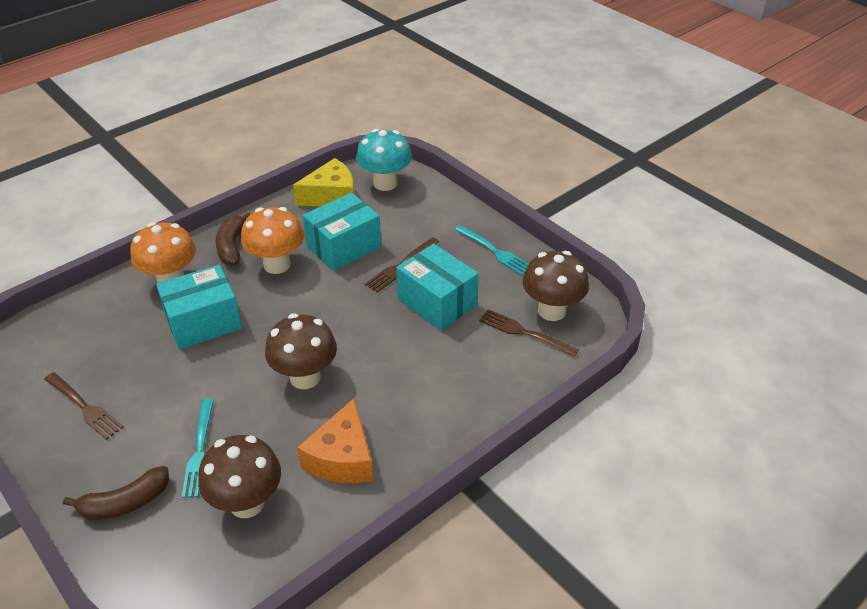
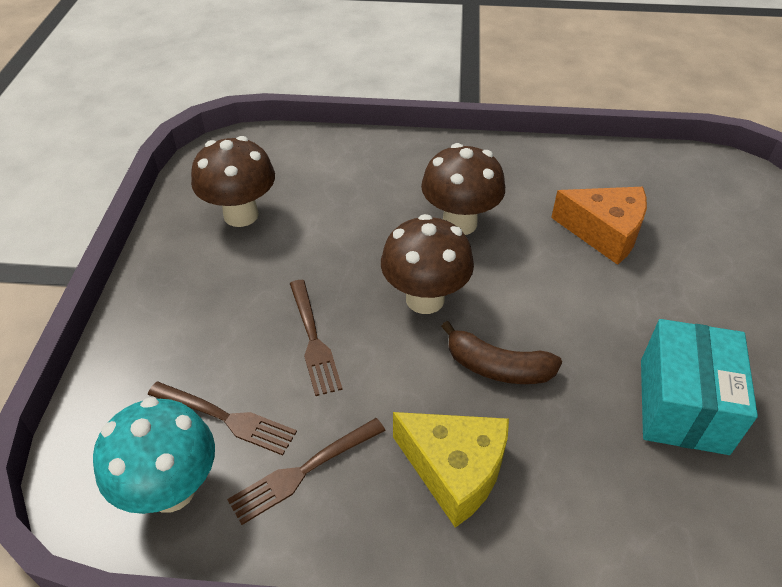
brown banana: 2 -> 1
orange mushroom: 2 -> 0
turquoise box: 3 -> 1
turquoise fork: 2 -> 0

